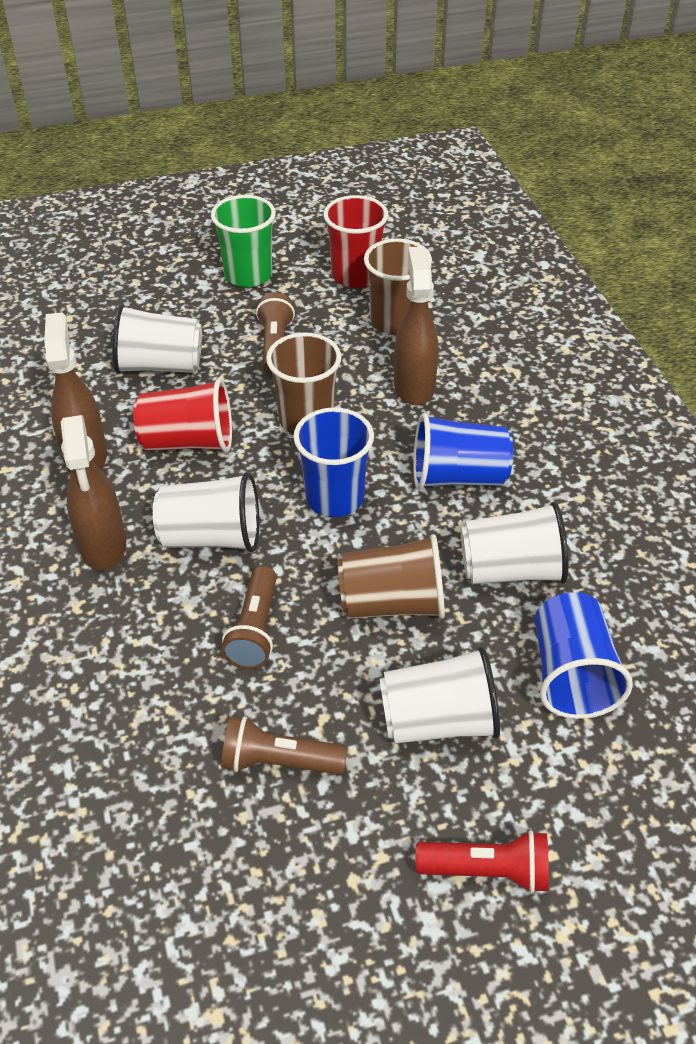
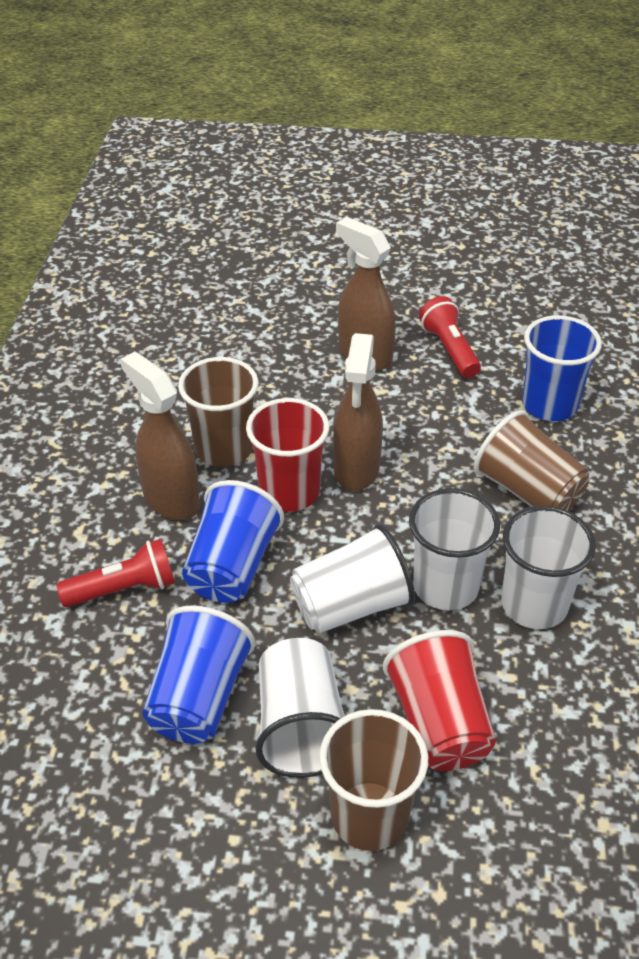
brown flashlight: 3 -> 0
green cup: 1 -> 0
red flashlight: 1 -> 2

